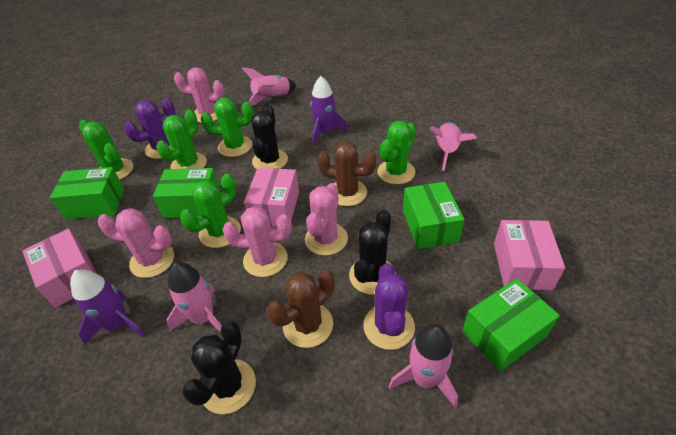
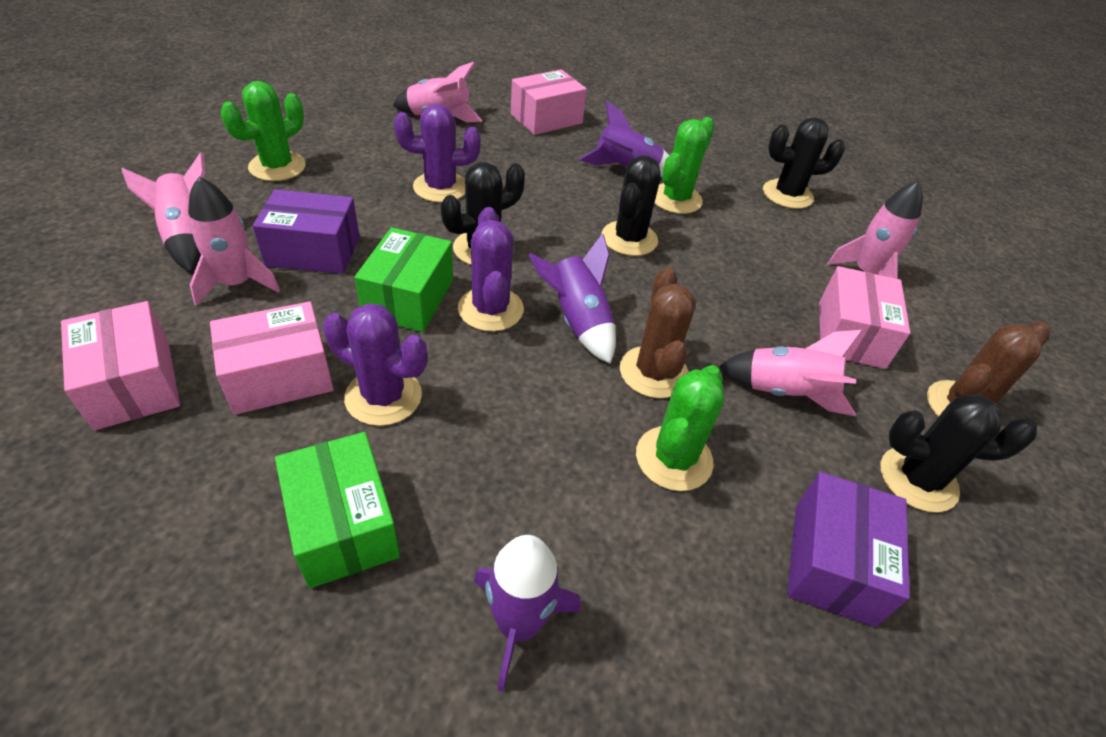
black cactus: 3 -> 4
green box: 4 -> 2
green cactus: 5 -> 3
pink box: 3 -> 4
pink cactus: 4 -> 0
pink rocket: 4 -> 5
purple box: 0 -> 2
purple cactus: 2 -> 3
purple rocket: 2 -> 3

